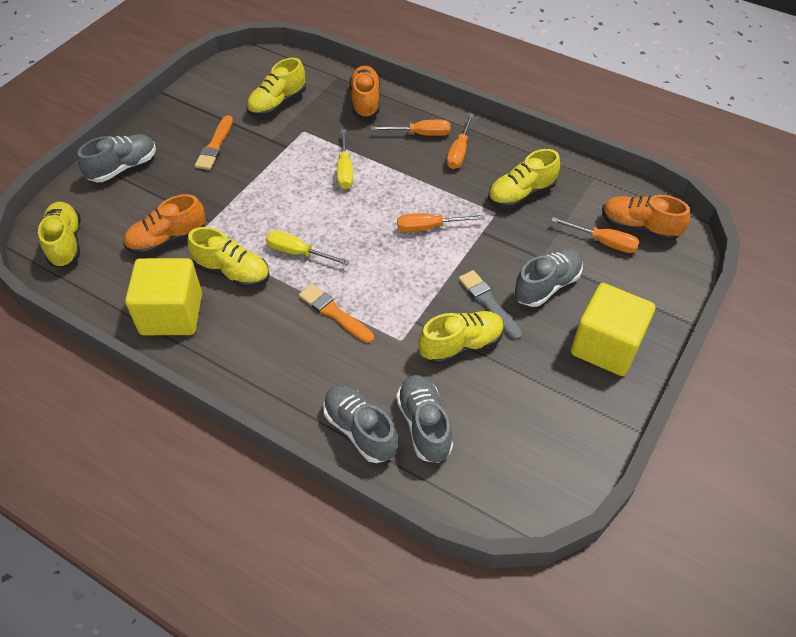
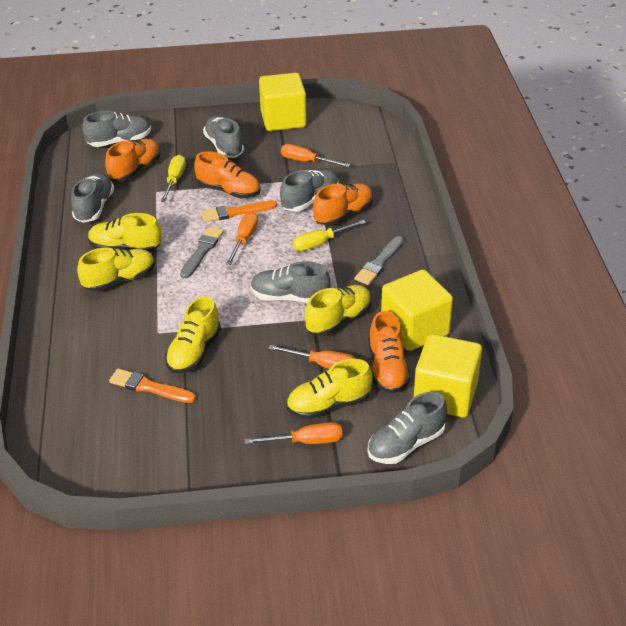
grey brush: 1 -> 2
grey shoe: 4 -> 6
orange shoe: 3 -> 4
yellow cube: 2 -> 3

